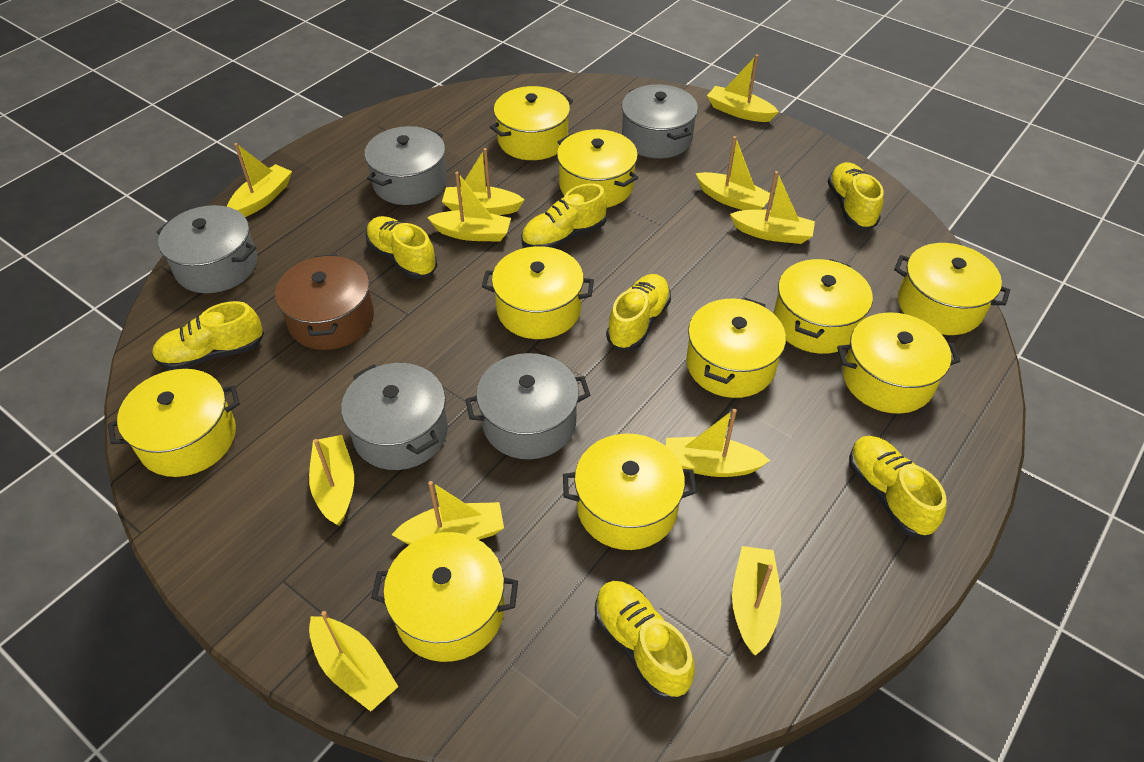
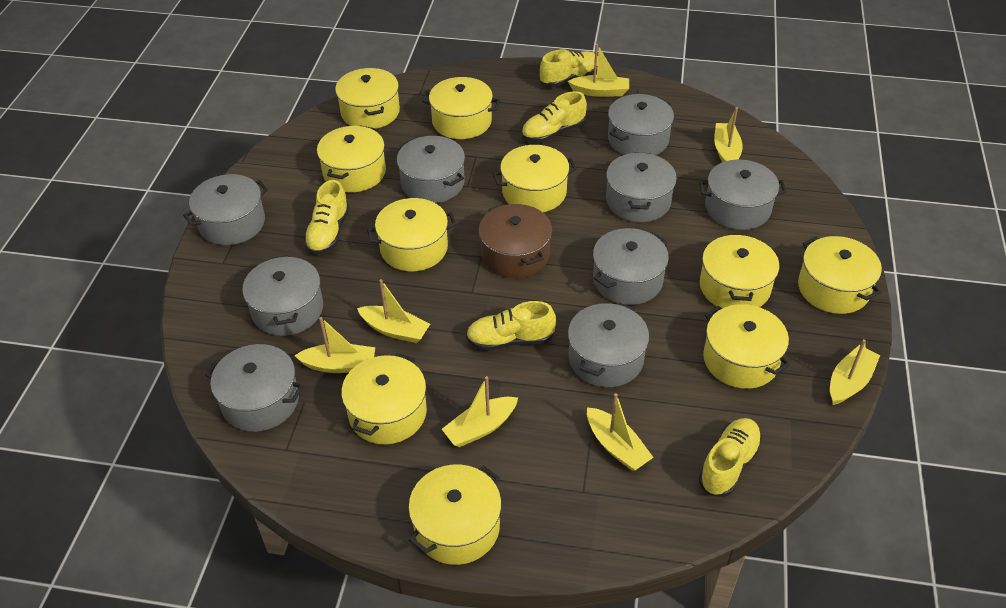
grey pot: 5 -> 9
yellow boat: 11 -> 7
yellow shoe: 7 -> 5

